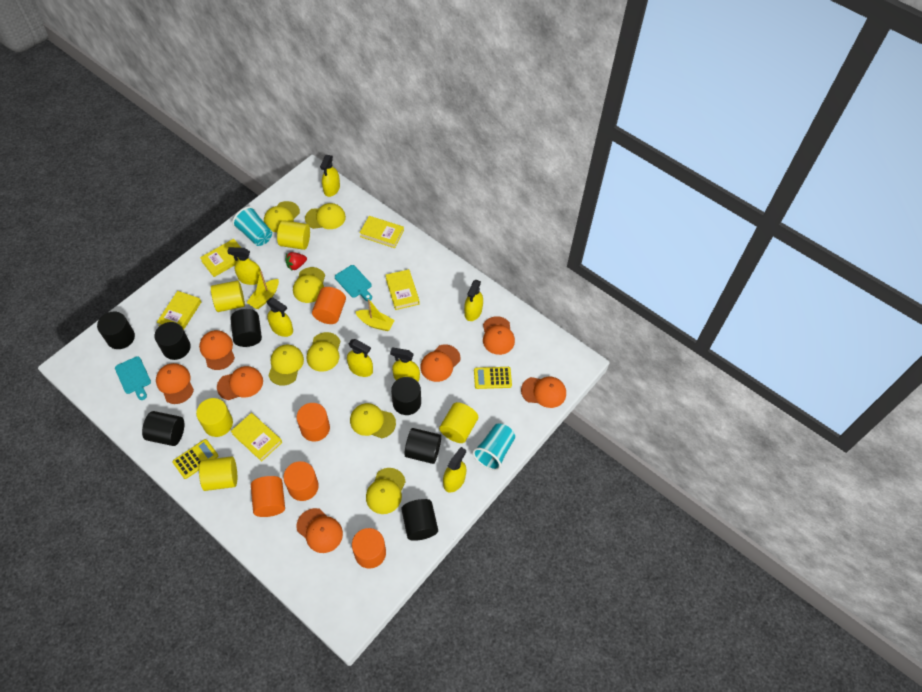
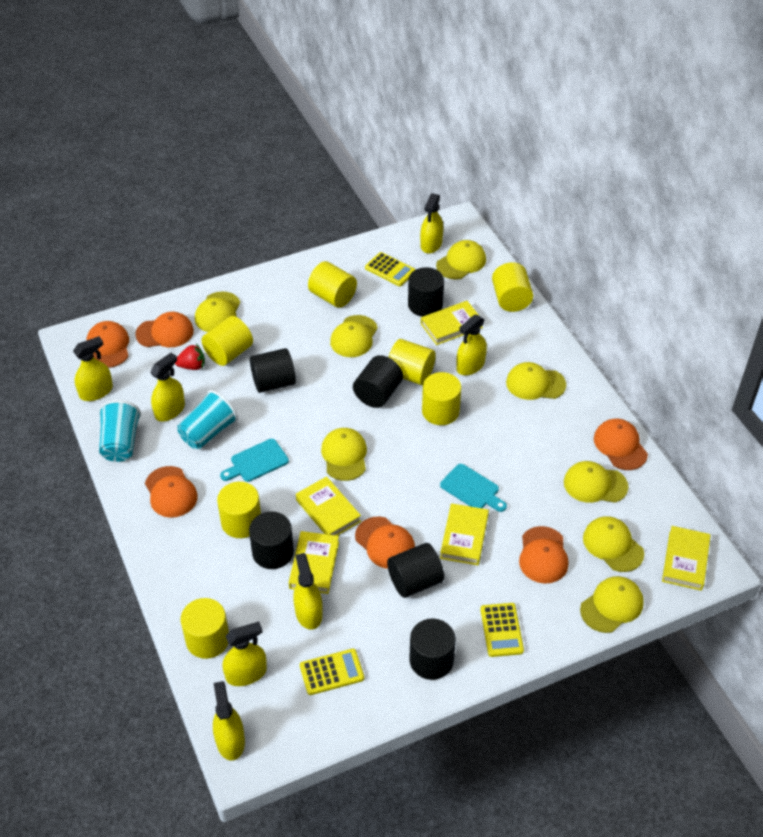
black cylinder: 7 -> 6
orange cap: 7 -> 6
orange cylinder: 5 -> 0
yellow boat: 2 -> 0
yellow calculator: 2 -> 3
yellow cap: 7 -> 8
yellow cylinder: 5 -> 7

